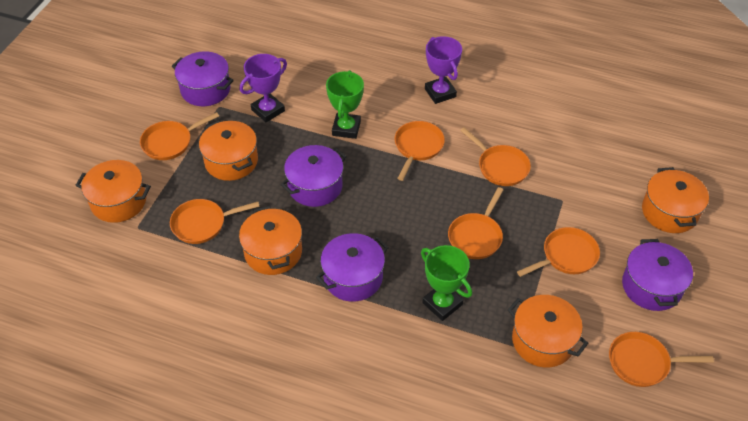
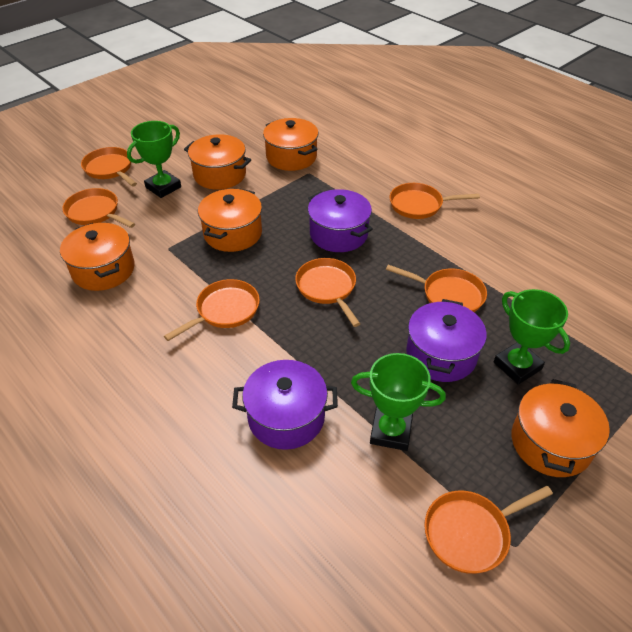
green trophy: 2 -> 3
purple pot: 4 -> 3
purple trophy: 2 -> 0

